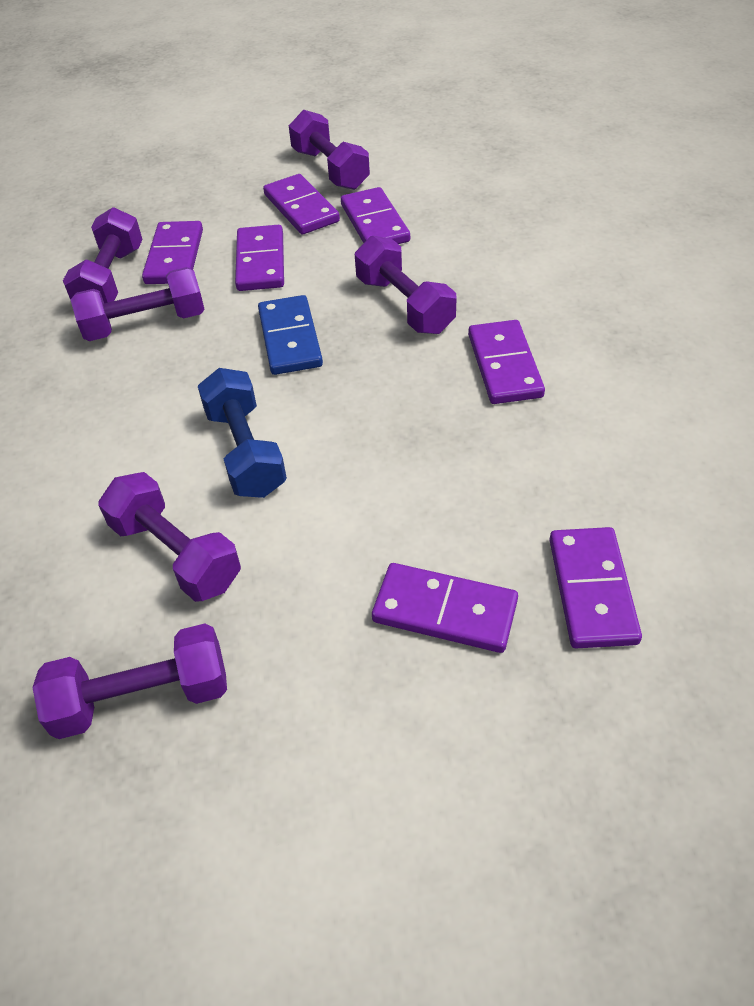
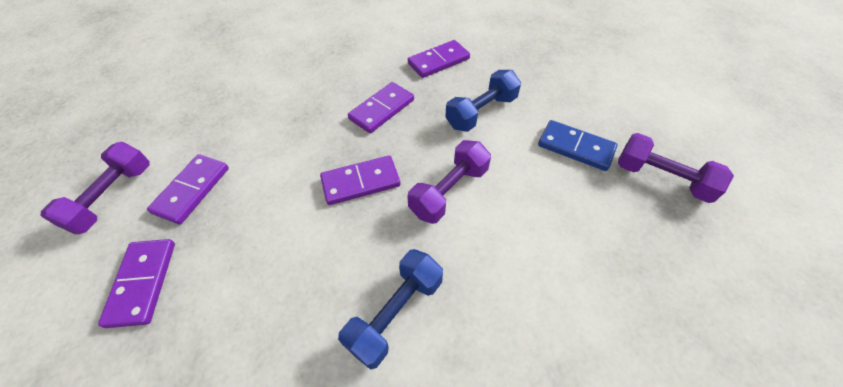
blue dumbbell: 1 -> 2
purple domino: 7 -> 5
purple dumbbell: 6 -> 3

